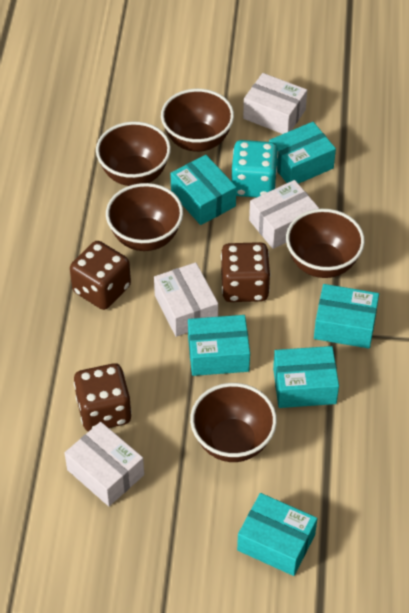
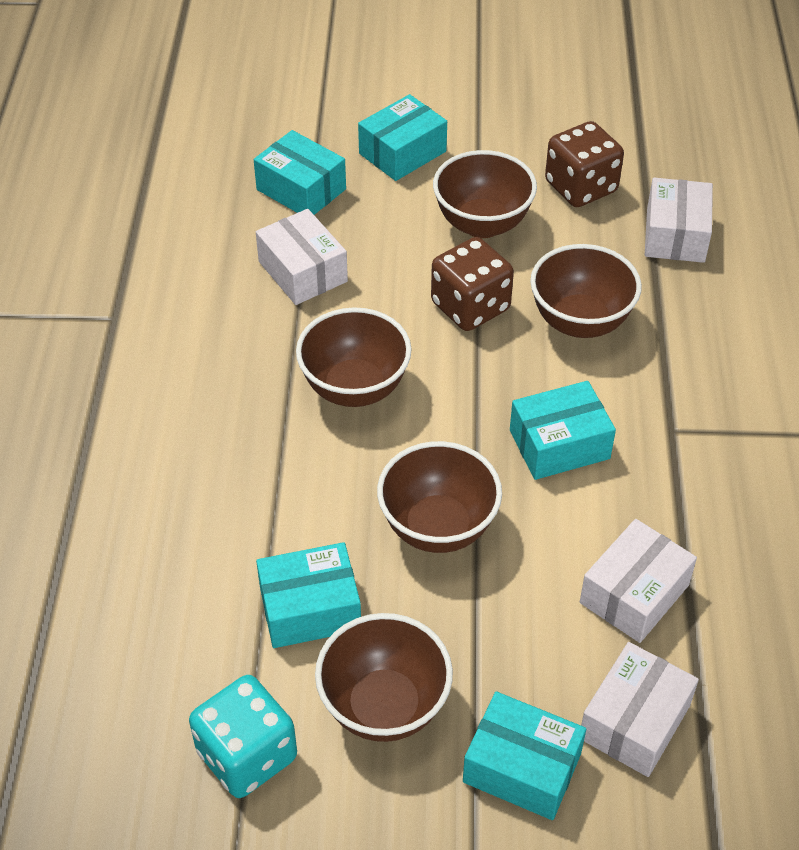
brown dice: 3 -> 2
turquoise box: 6 -> 5

